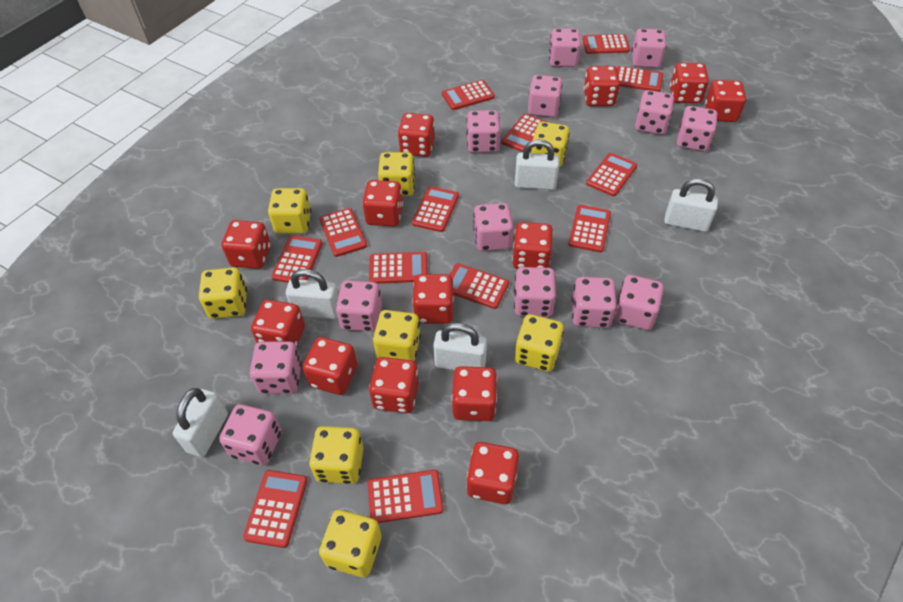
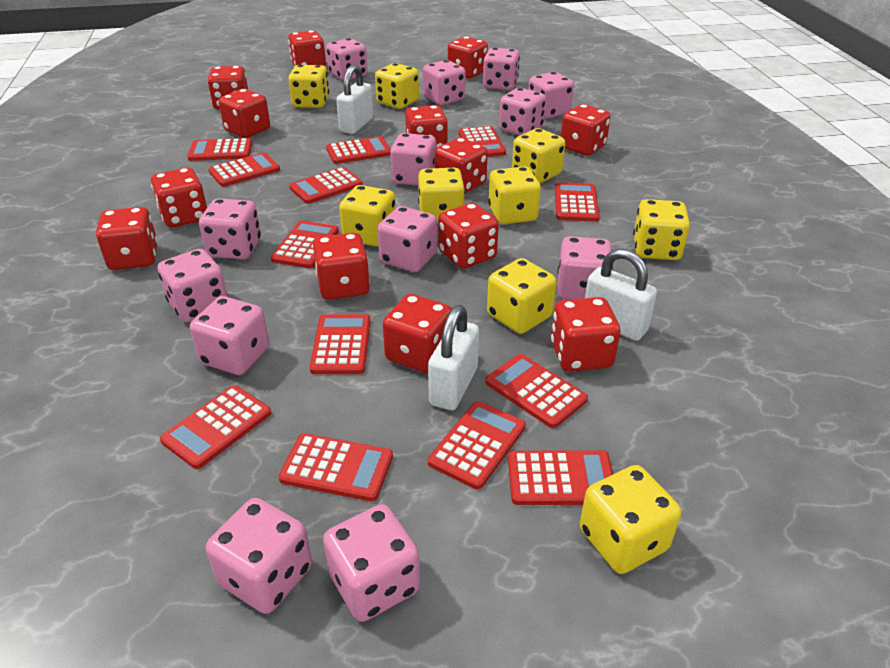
white padlock: 5 -> 3
yellow dice: 8 -> 9

